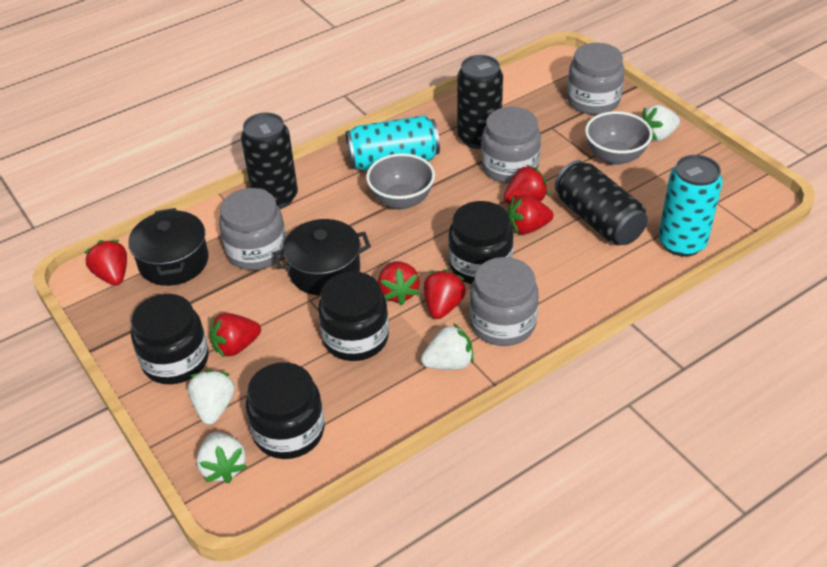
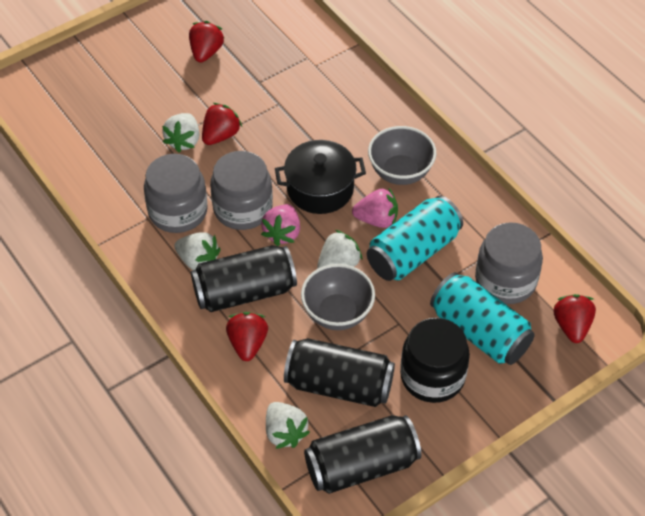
black jar: 4 -> 1
black pot: 2 -> 1
grey jar: 4 -> 3
pink strawberry: 0 -> 2
red strawberry: 6 -> 4

